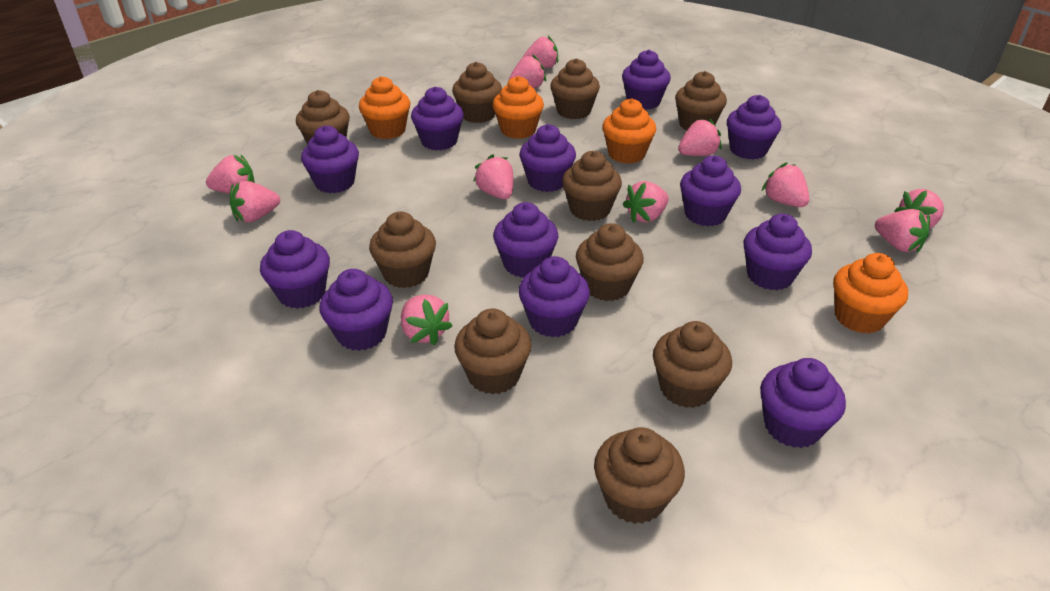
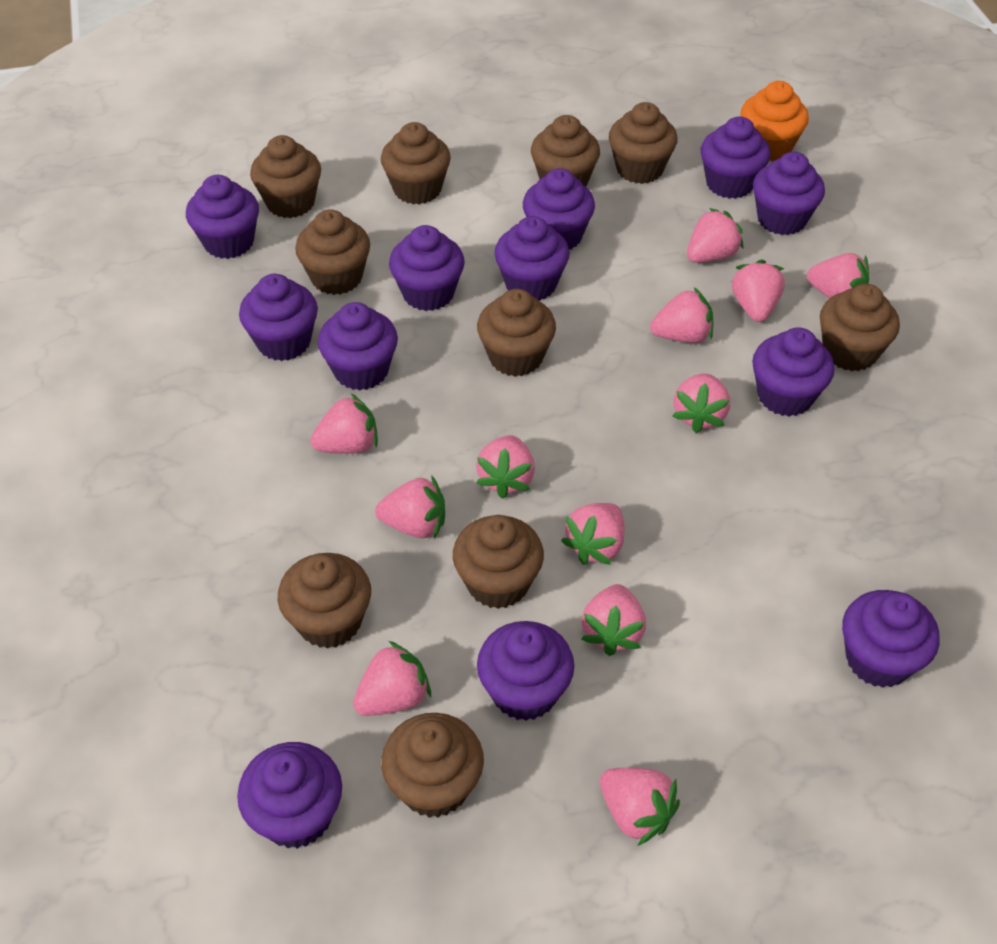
orange cupcake: 4 -> 1
pink strawberry: 11 -> 12

